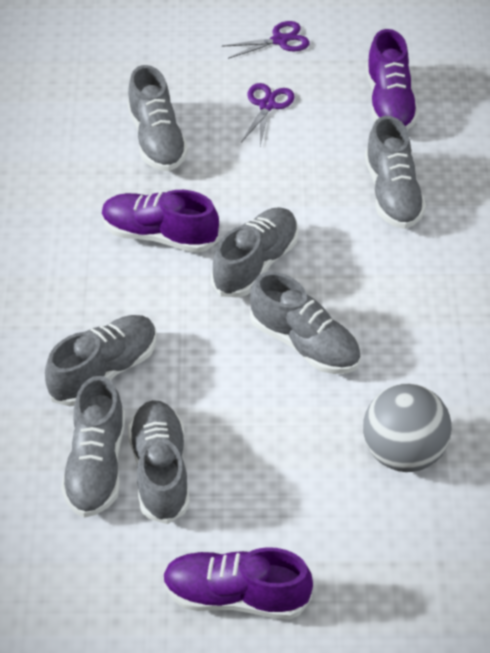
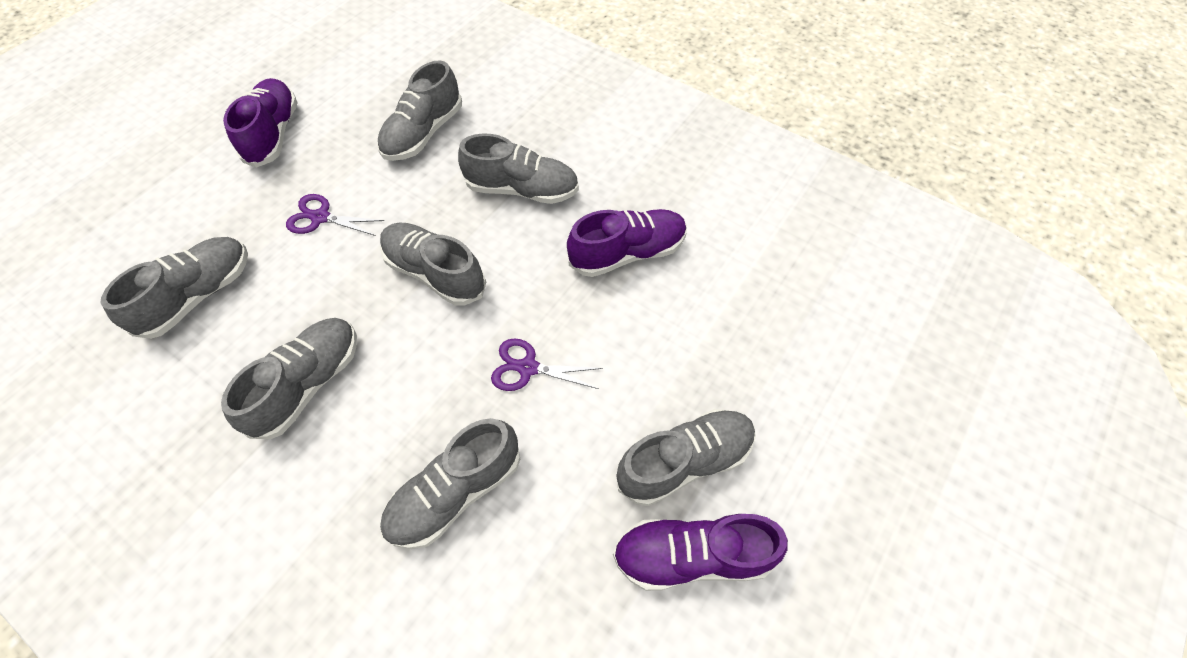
grey ball: 1 -> 0

